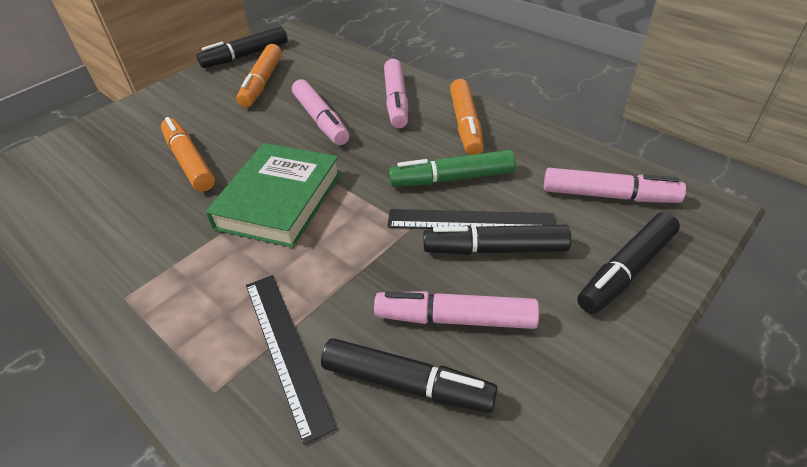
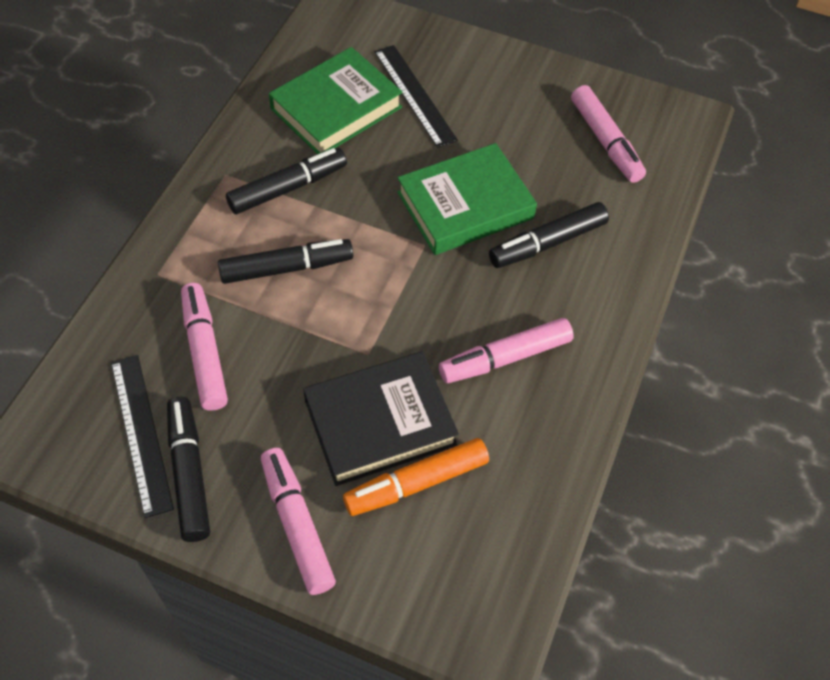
black book: 0 -> 1
green book: 1 -> 2
green marker: 1 -> 0
orange marker: 3 -> 1

